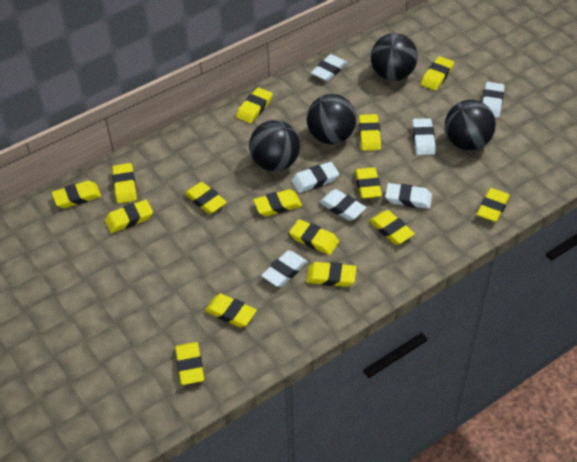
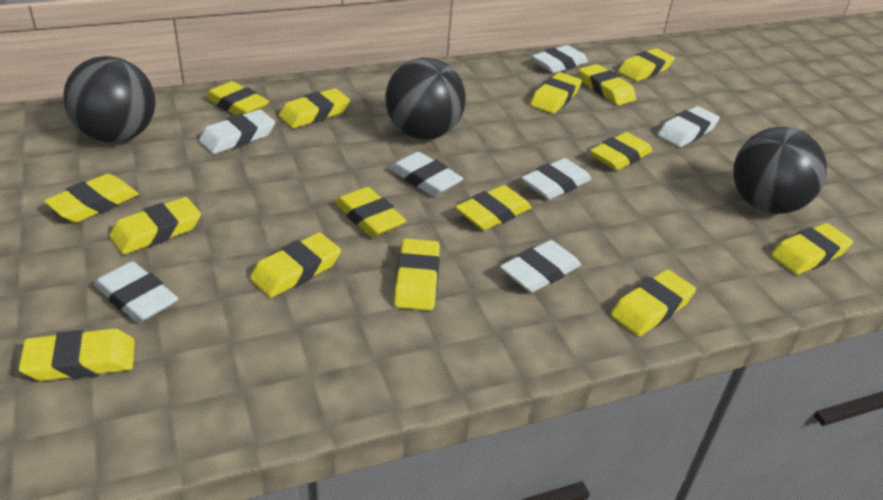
black ball: 4 -> 3

